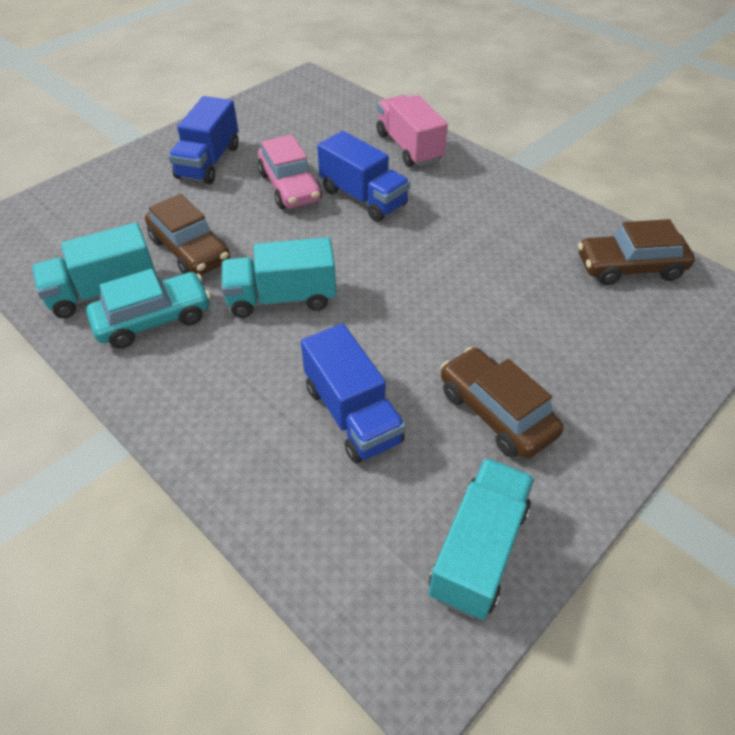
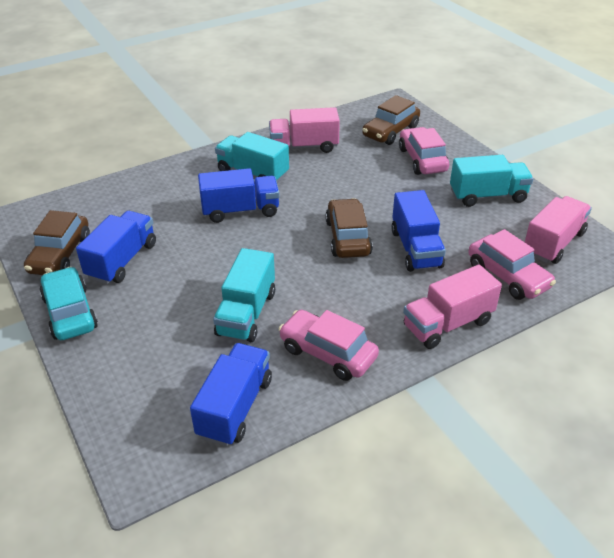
blue truck: 3 -> 4
pink car: 1 -> 3
pink truck: 1 -> 3

